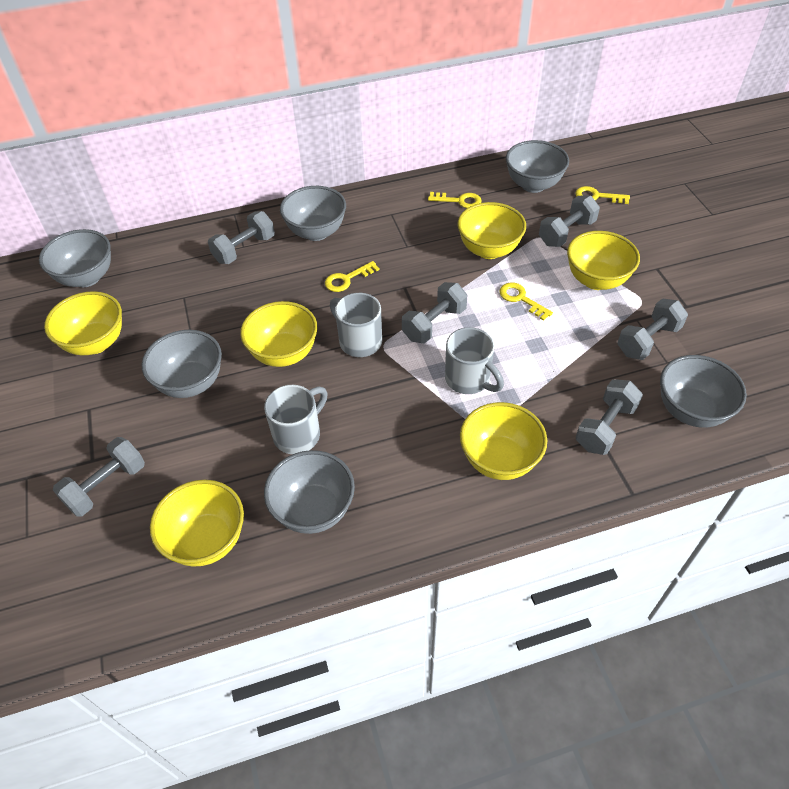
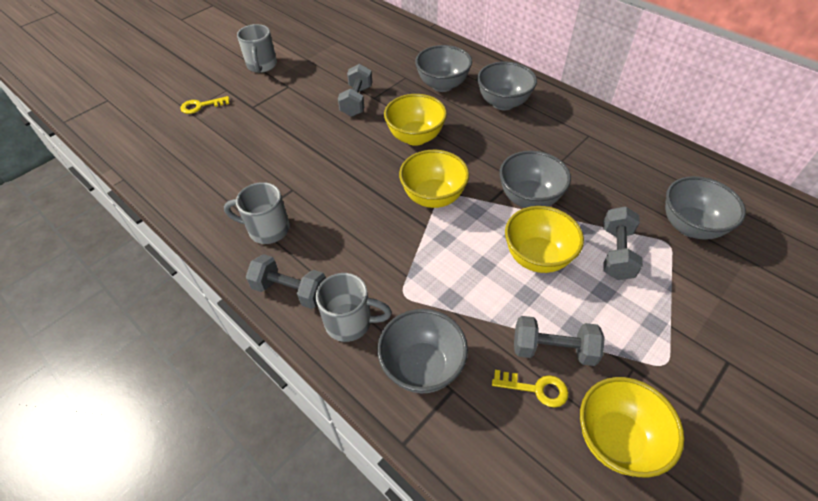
grey bowl: 6 -> 5
grey dumbbell: 6 -> 4
yellow bowl: 6 -> 4
yellow key: 4 -> 2

